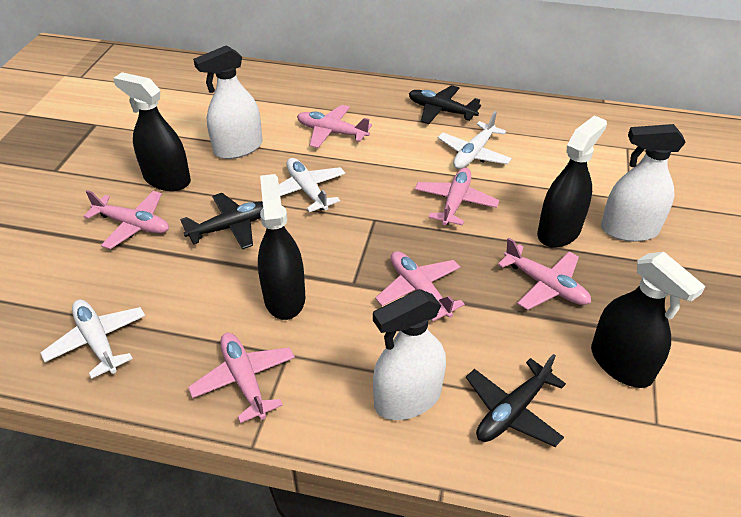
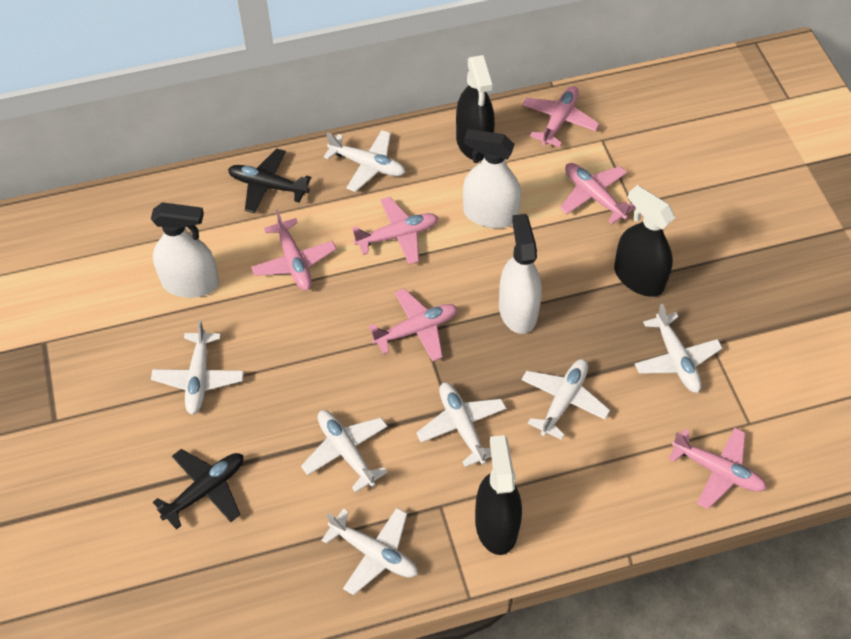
black plane: 3 -> 2
black spray bottle: 4 -> 3
white plane: 3 -> 7

